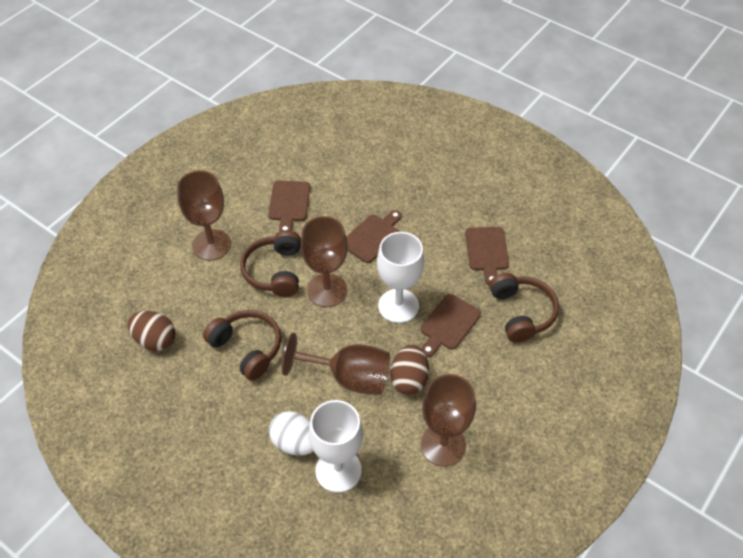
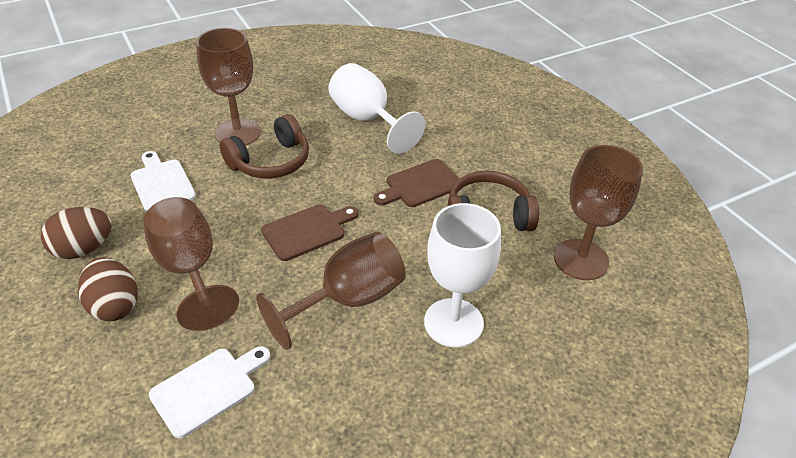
brown cutting board: 4 -> 2
brown headphones: 3 -> 2
white cutting board: 0 -> 2
white egg: 1 -> 0

